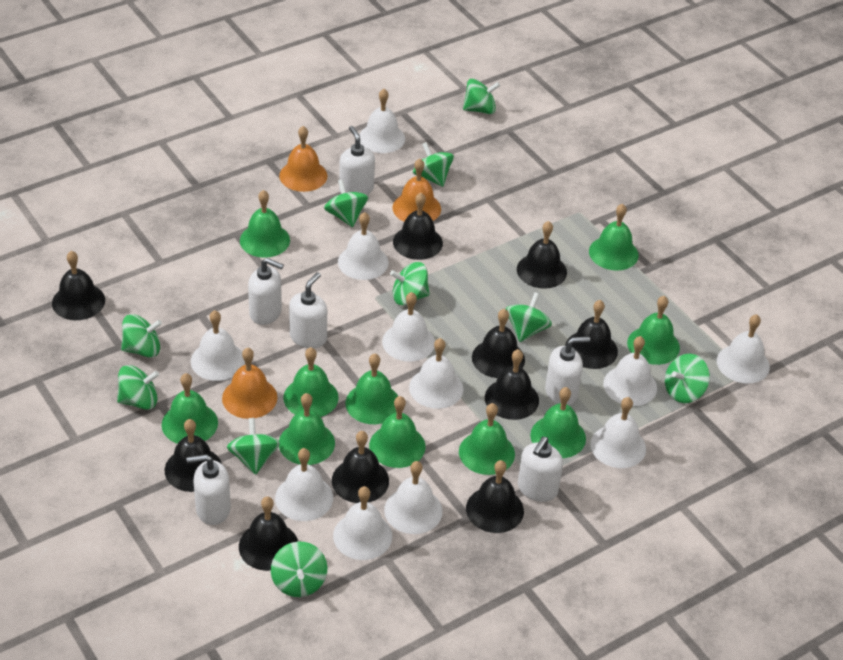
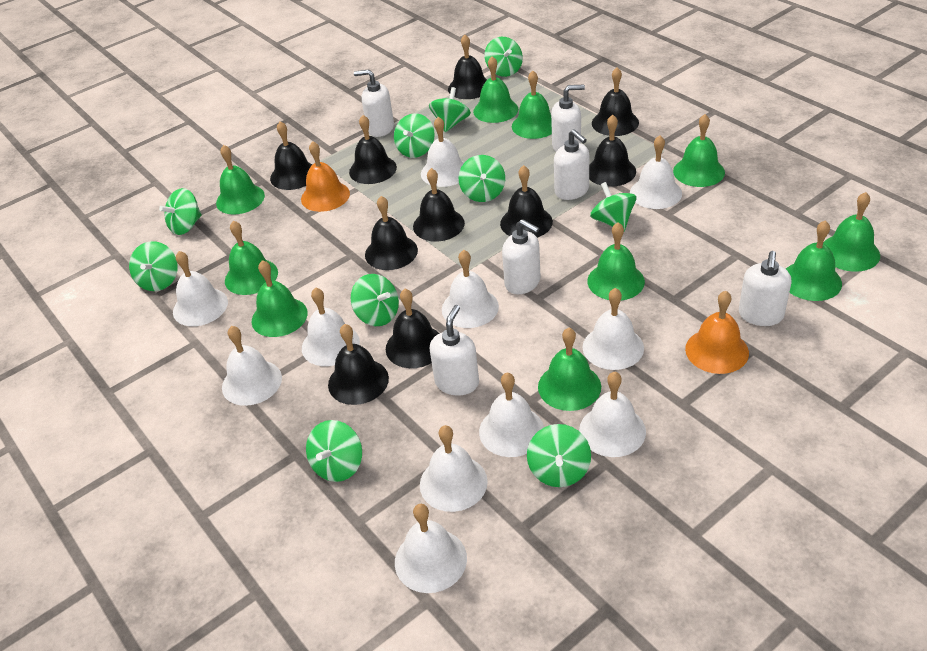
orange bell: 3 -> 2

